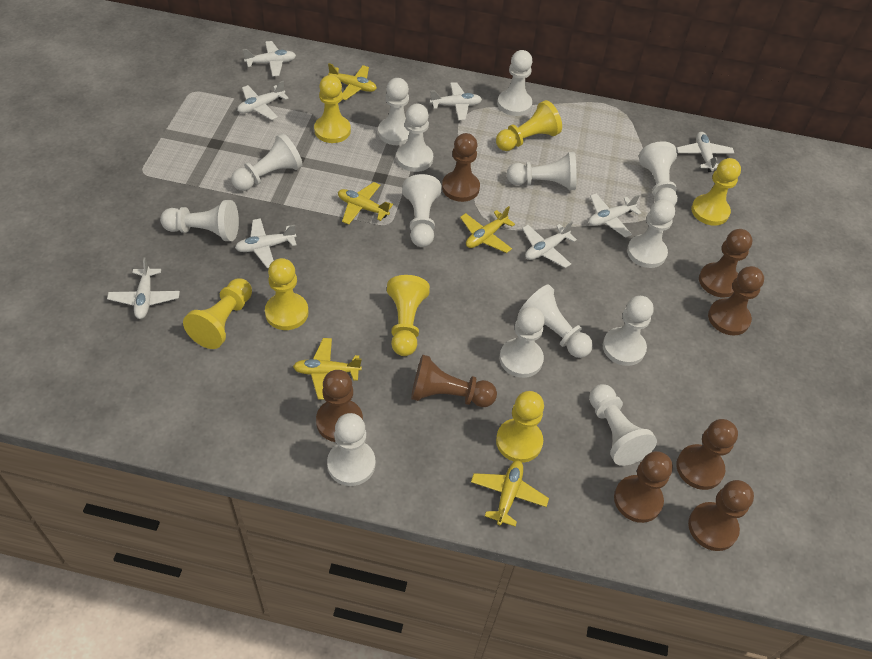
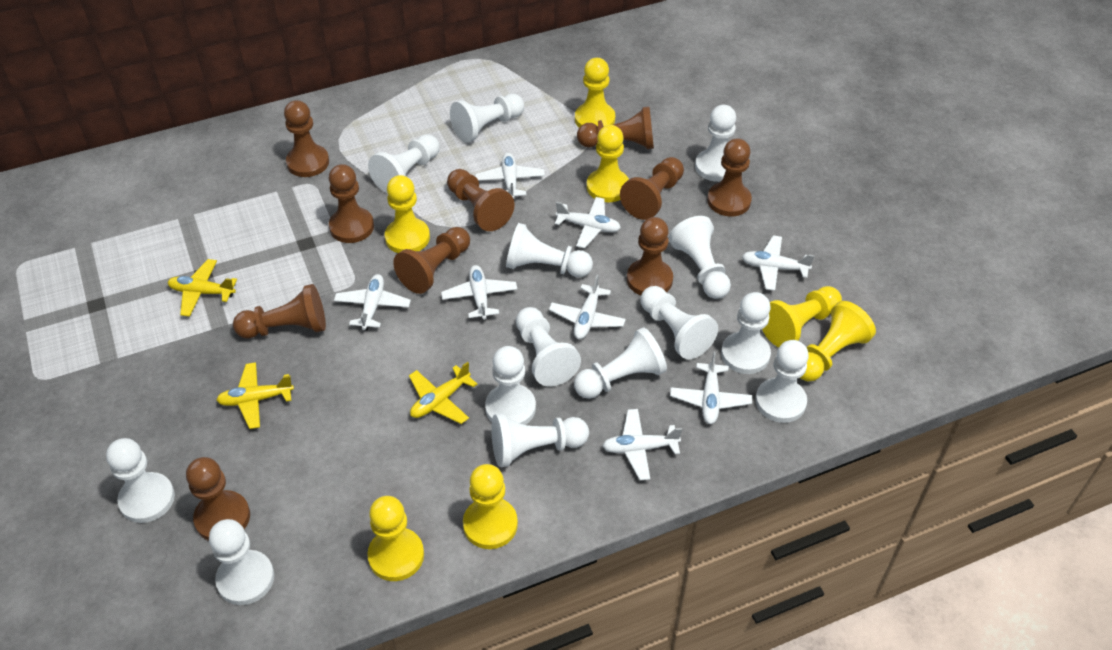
brown pawn: 8 -> 10
yellow plane: 5 -> 3

